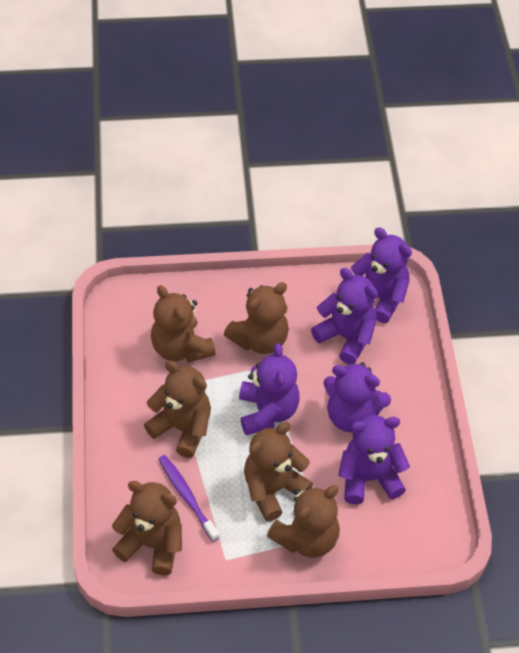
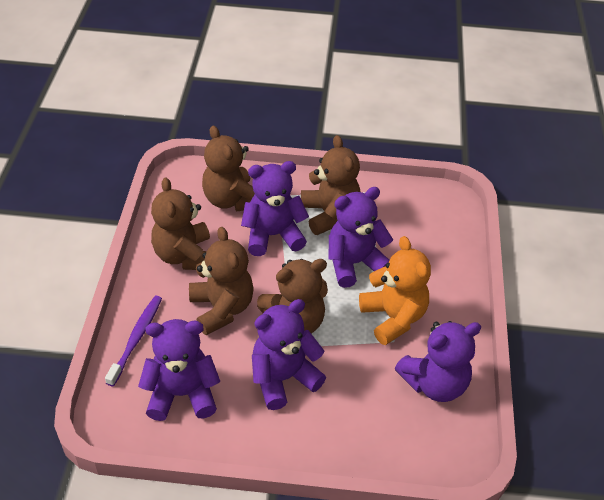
brown teddy bear: 6 -> 5
orange teddy bear: 0 -> 1

